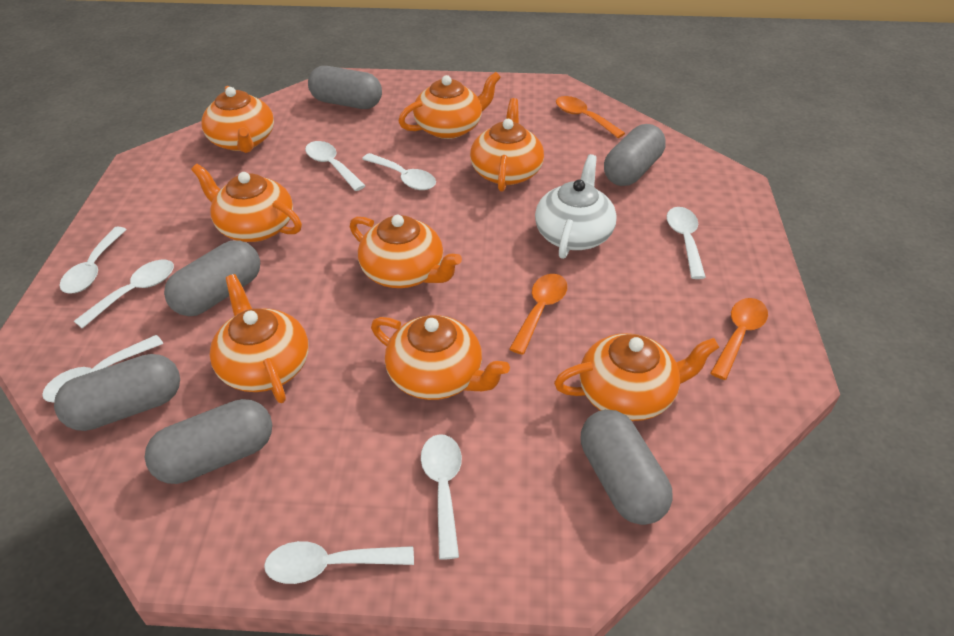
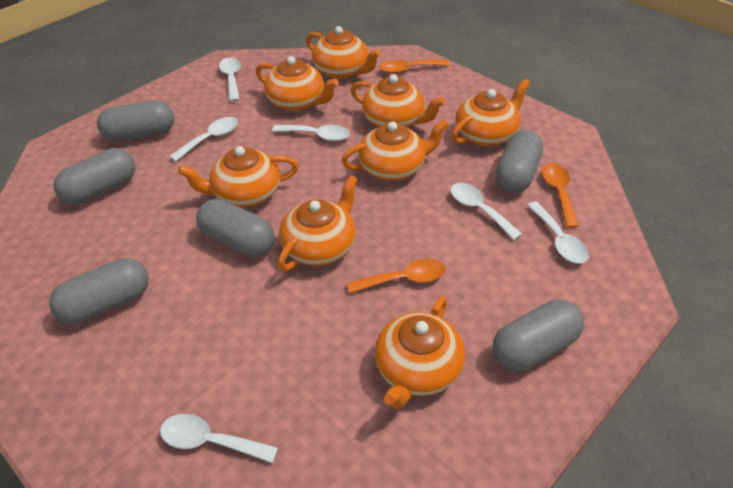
white spoon: 8 -> 6
white teapot: 1 -> 0

